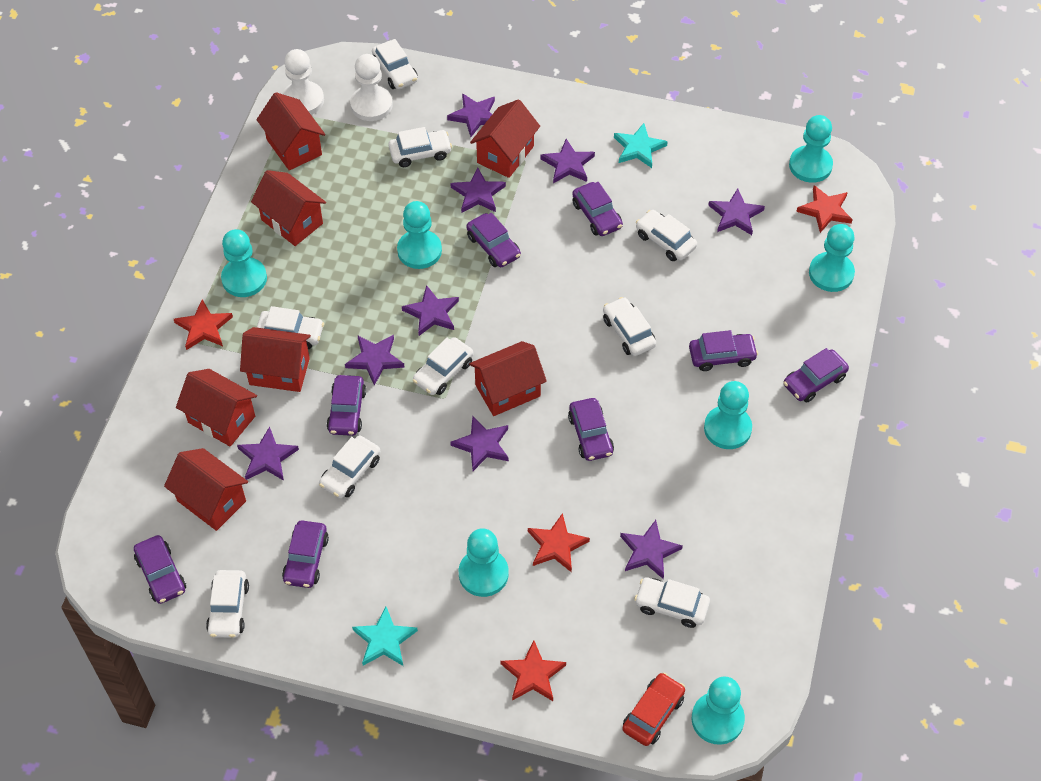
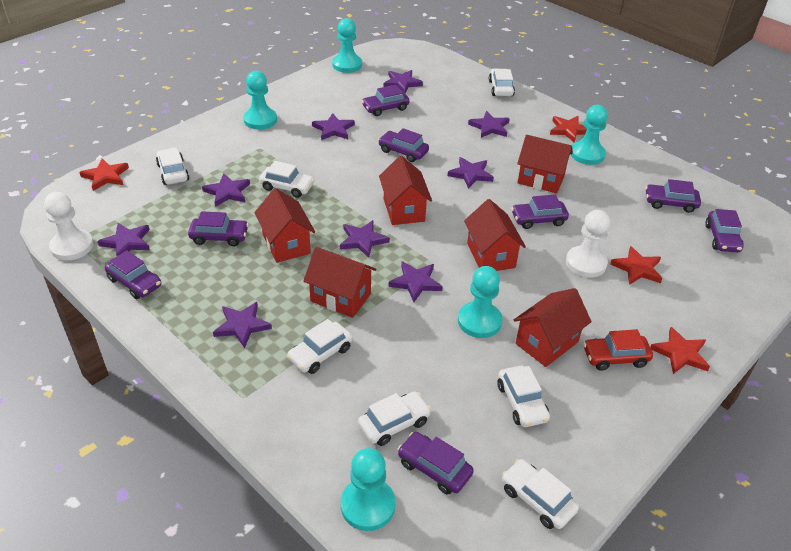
red house: 7 -> 6
turquoise pawn: 7 -> 5
turquoise star: 2 -> 0
white car: 9 -> 7

